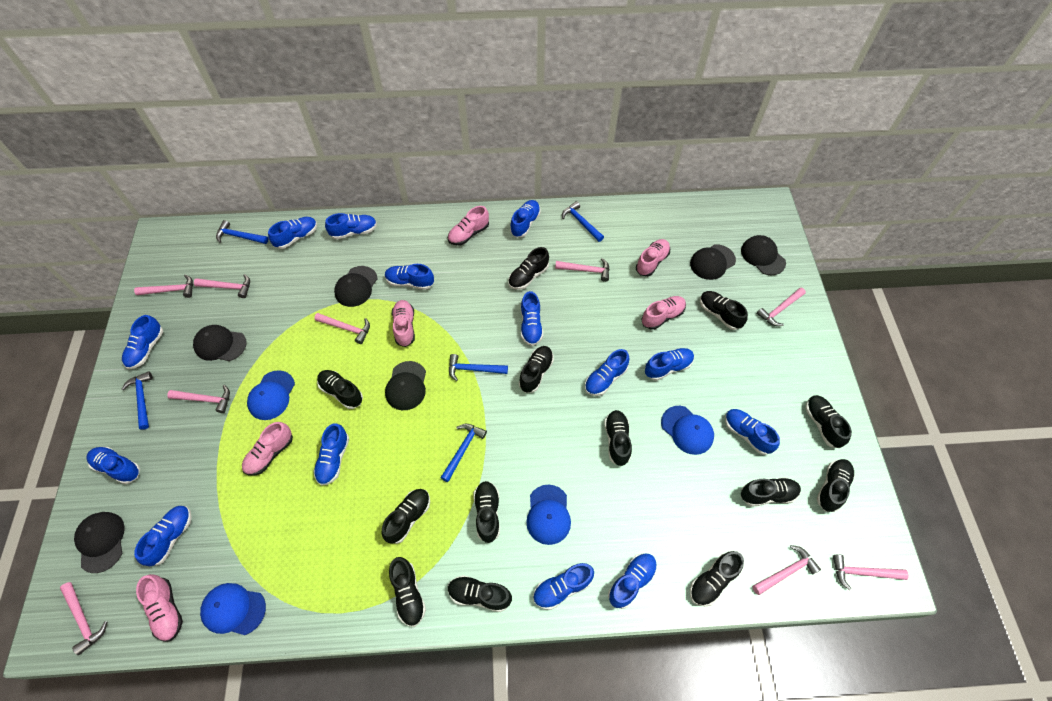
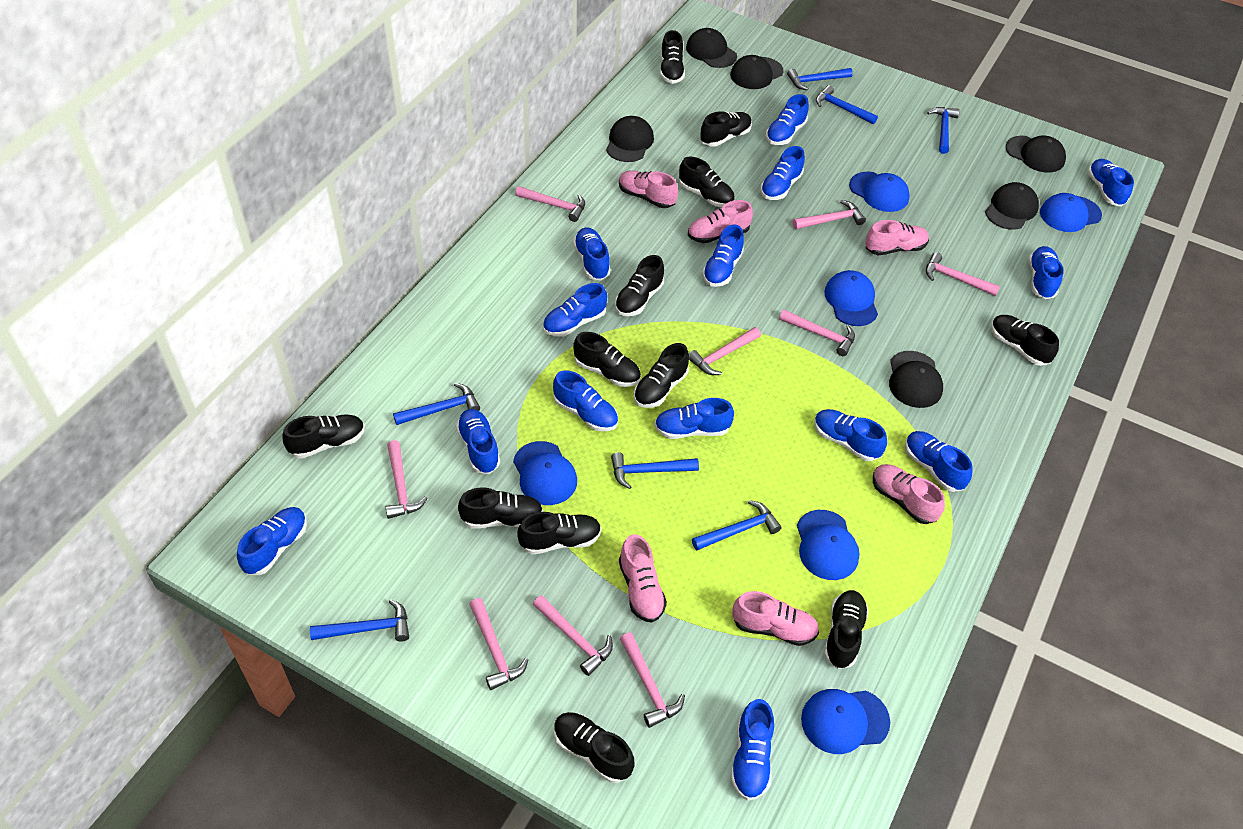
black shoe: 13 -> 12
blue cap: 4 -> 6
blue hammer: 5 -> 7

